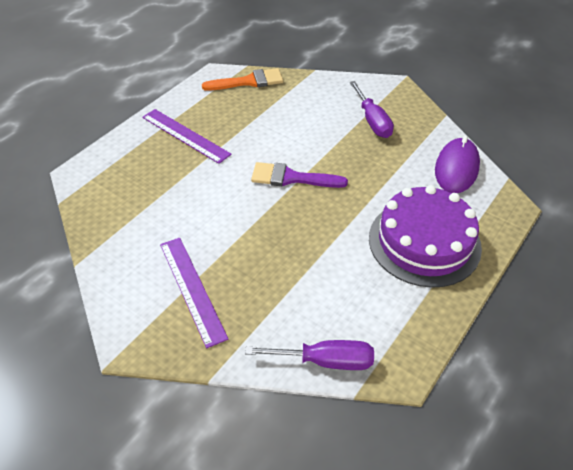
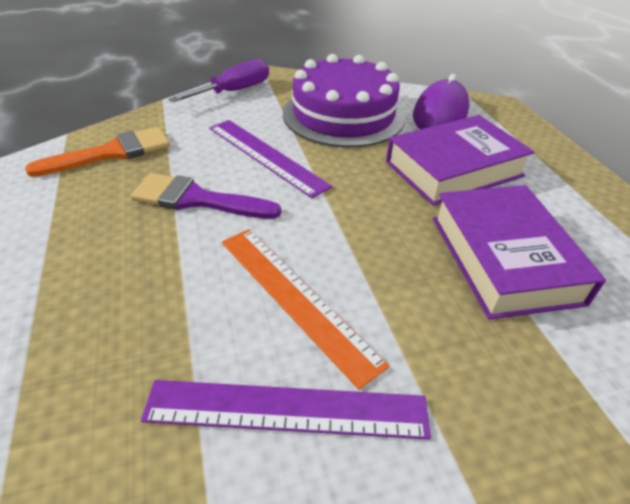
orange ruler: 0 -> 1
purple book: 0 -> 2
purple screwdriver: 2 -> 1

